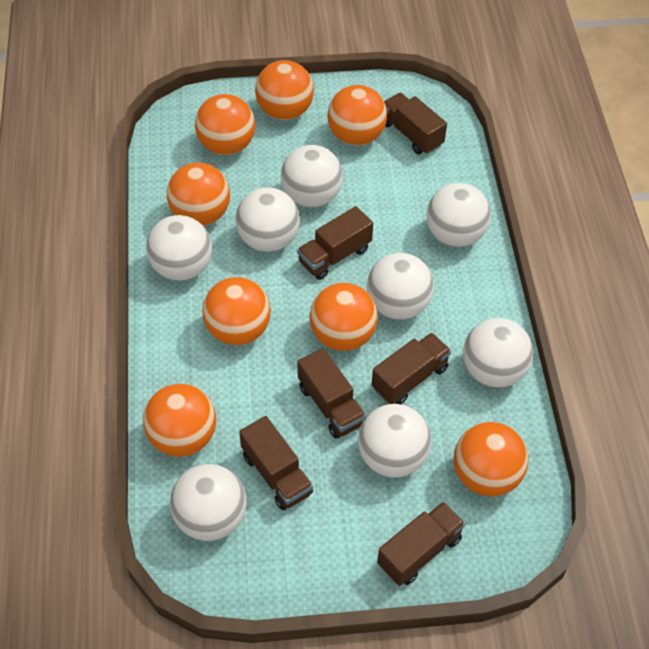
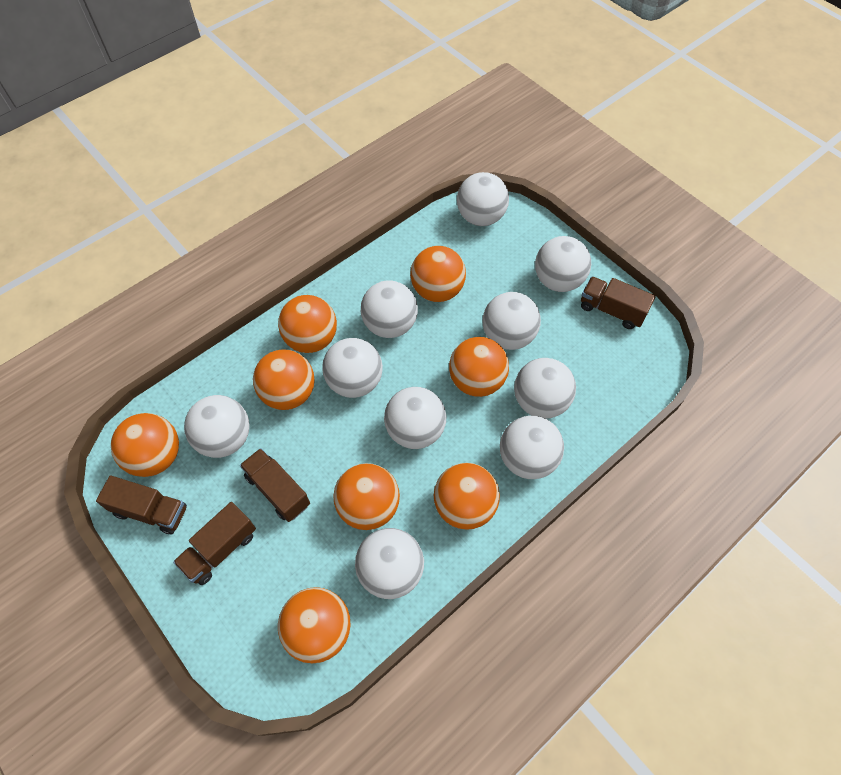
brown truck: 6 -> 4
white ball: 8 -> 10

